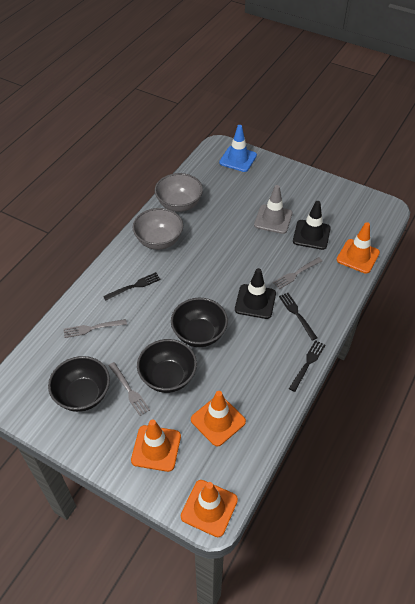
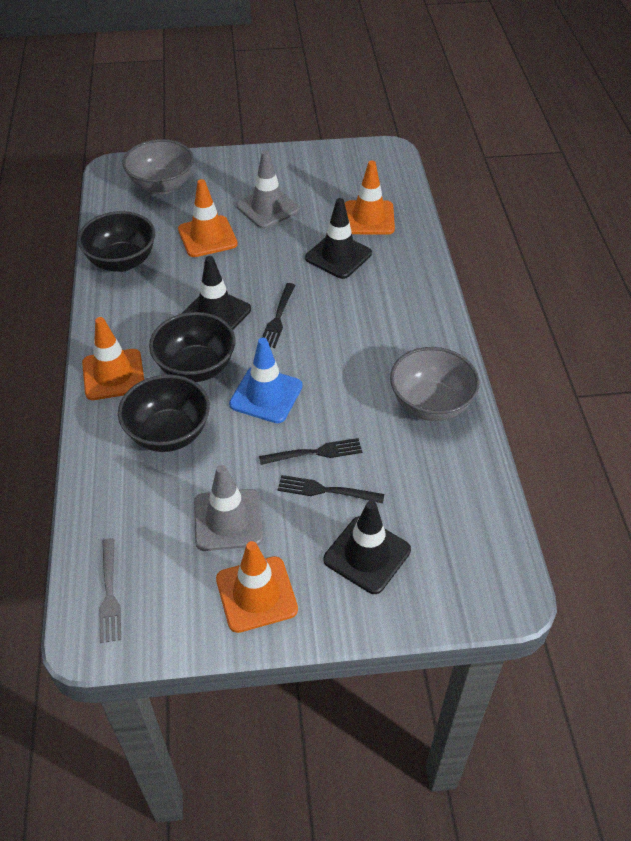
black traffic cone: 2 -> 3
grey fork: 3 -> 1
grey traffic cone: 1 -> 2

